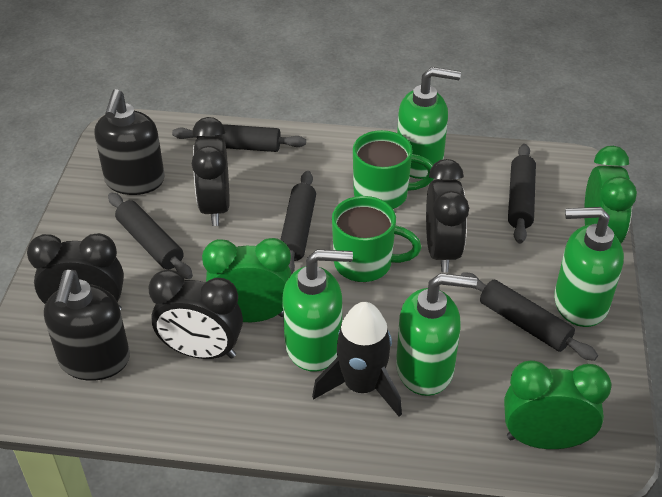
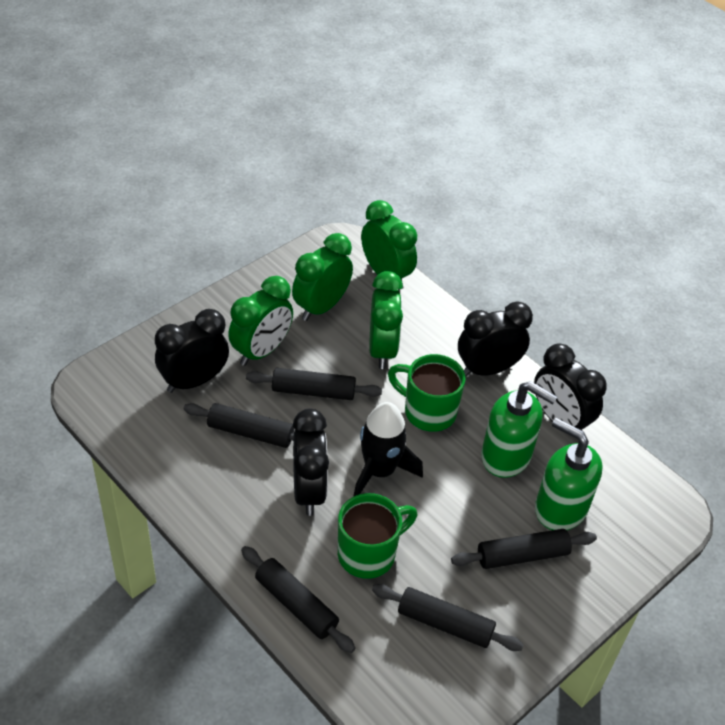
black soap dispenser: 2 -> 0
green clock: 3 -> 4
green soap dispenser: 4 -> 2

